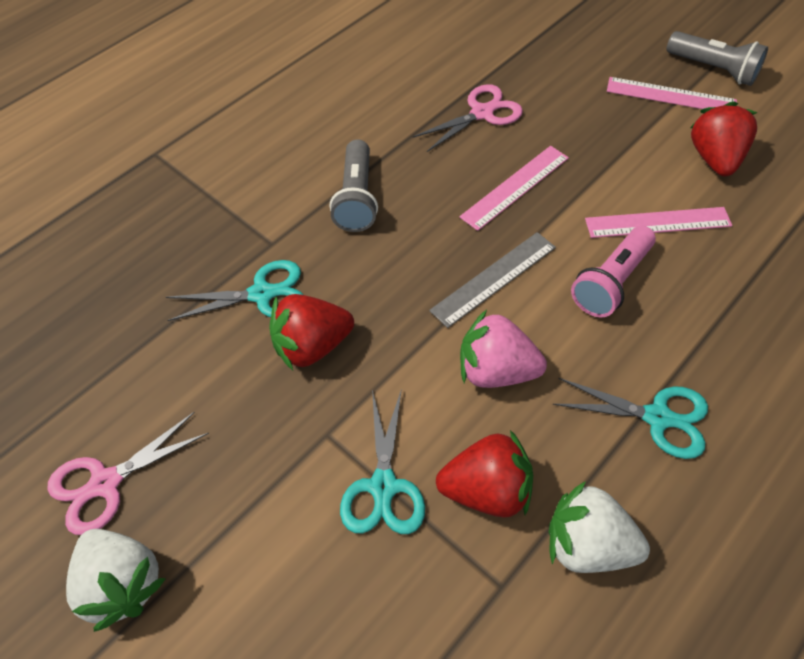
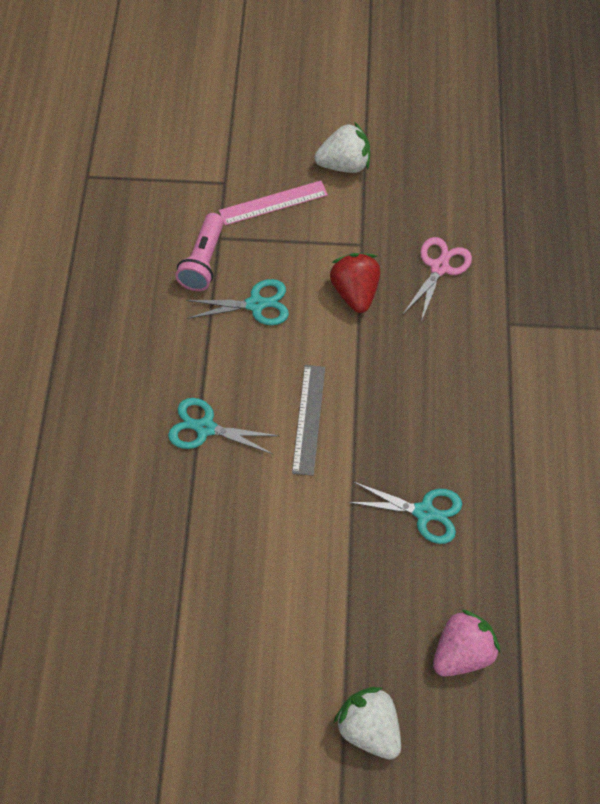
grey flashlight: 2 -> 0
pink ruler: 3 -> 1
pink scissors: 2 -> 1
red strawberry: 3 -> 1

